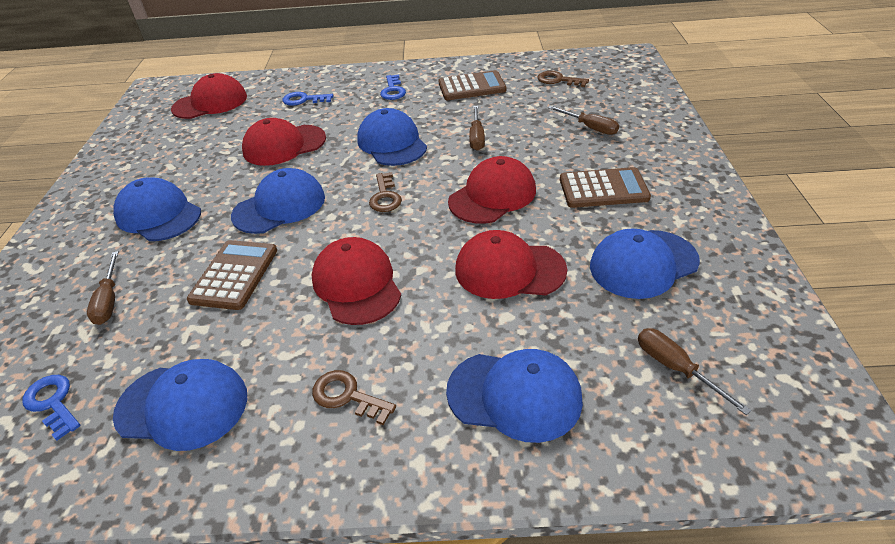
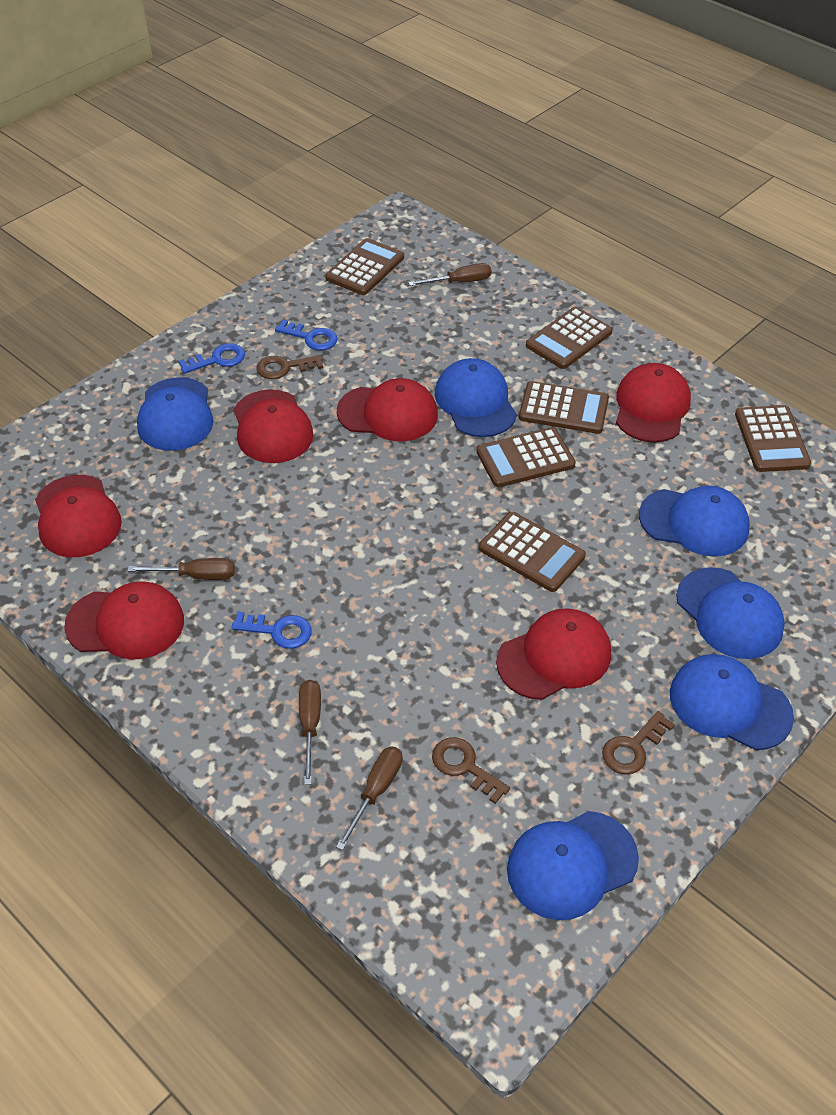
brown calculator: 3 -> 6
red cap: 5 -> 6

